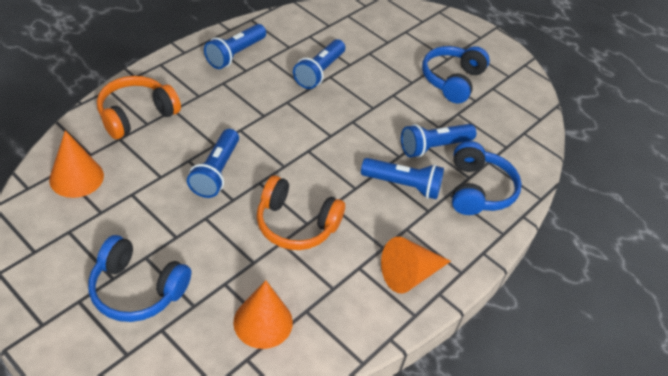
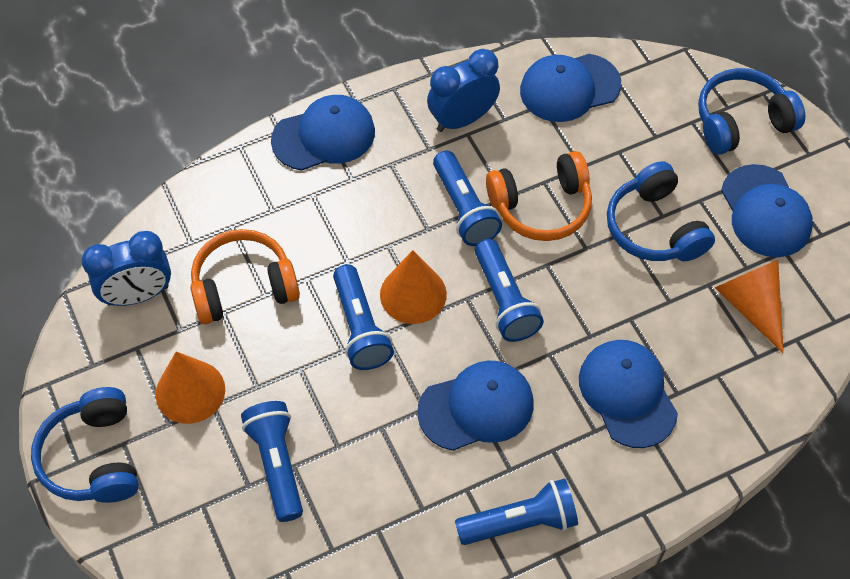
blue cap: 0 -> 5
blue clock: 0 -> 2

